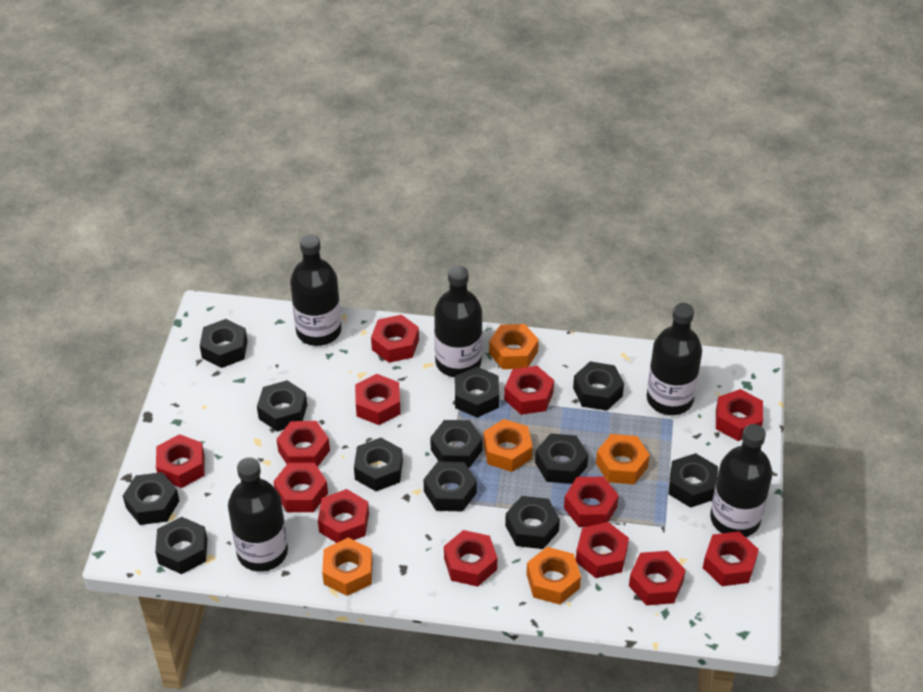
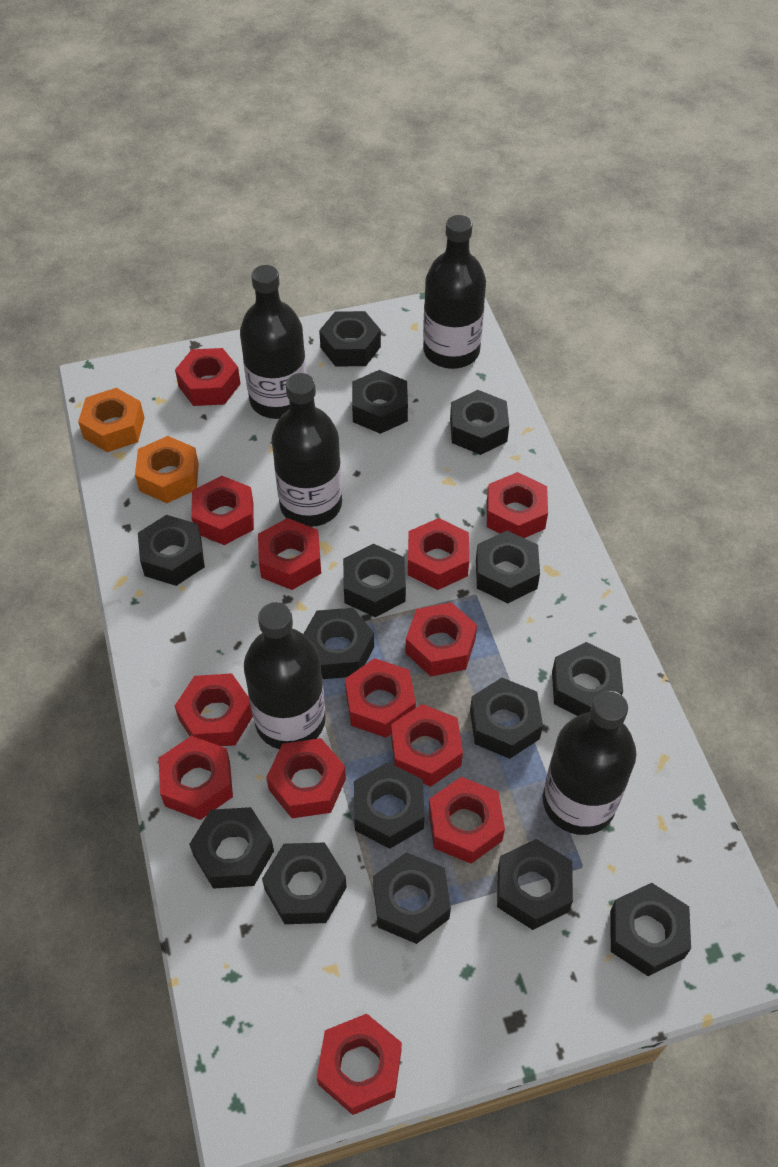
black nut: 12 -> 15
orange nut: 5 -> 2

